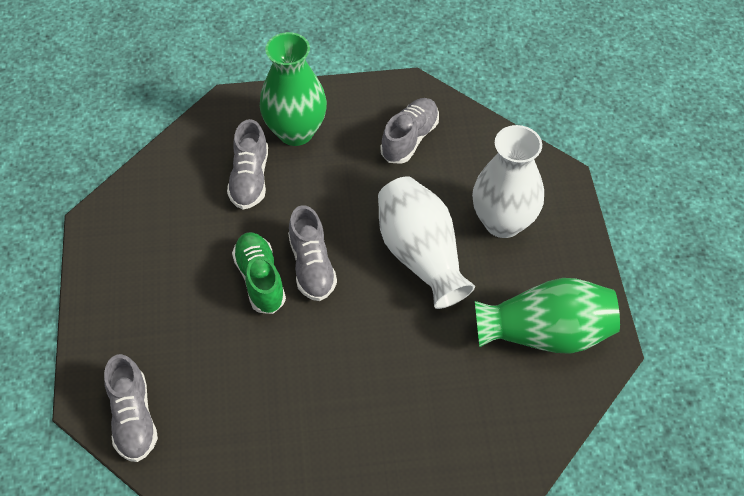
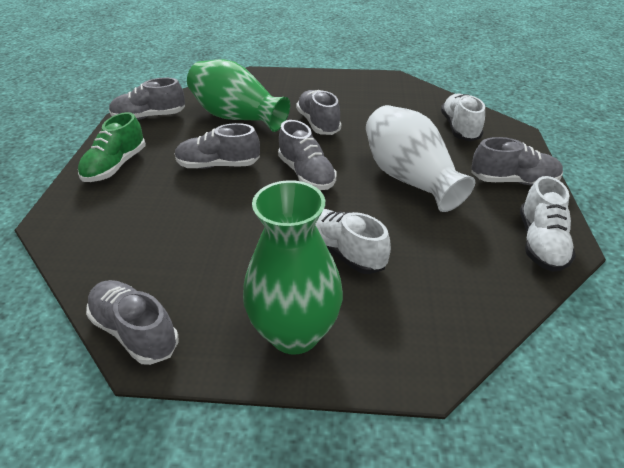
grey shoe: 4 -> 6
white shoe: 0 -> 3
white vase: 2 -> 1

